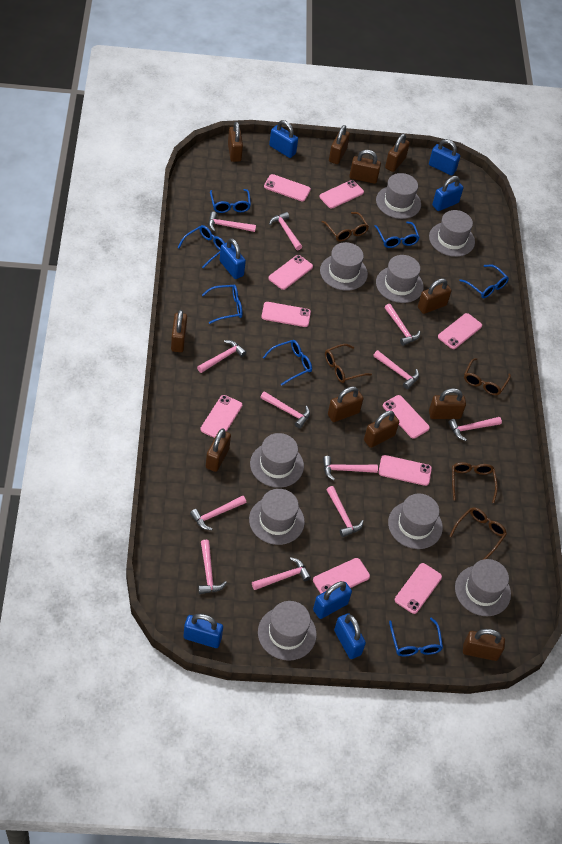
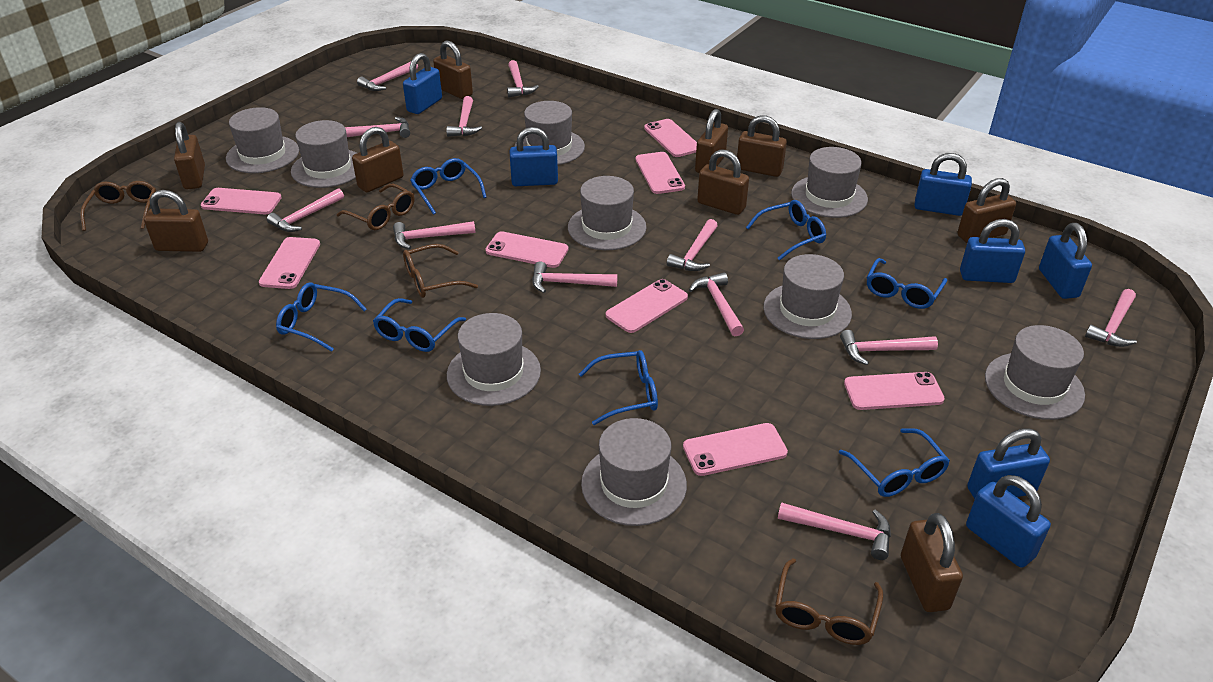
brown glasses: 5 -> 4
brown padlock: 11 -> 9
pink phone: 10 -> 8

